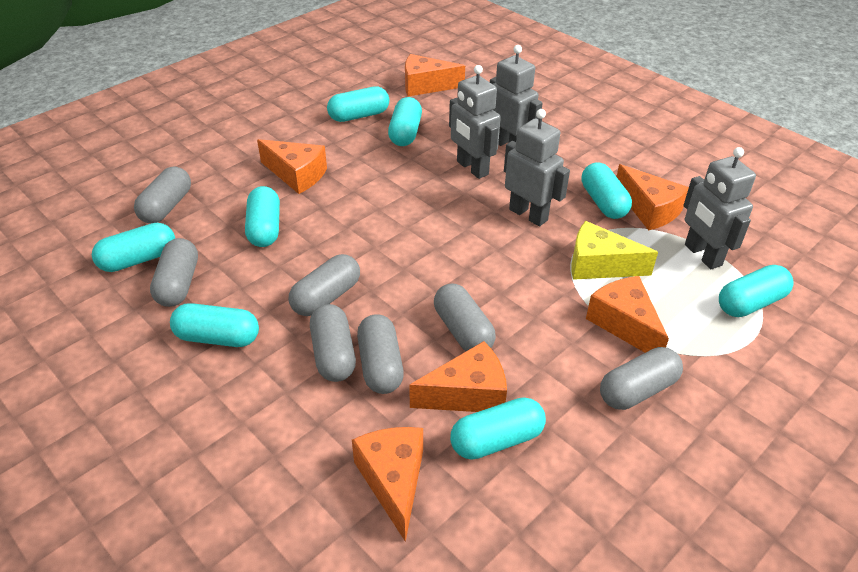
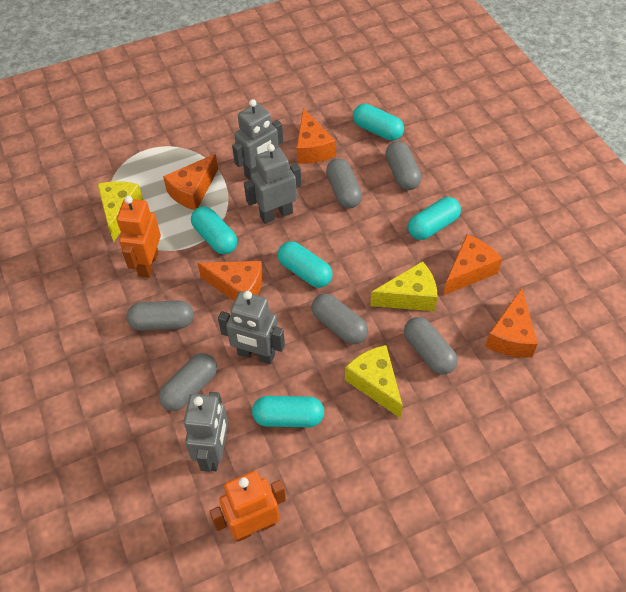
grey capsule: 7 -> 6
orange cheese: 6 -> 5
orange robot: 0 -> 2
turquoise capsule: 8 -> 5
yellow cheese: 1 -> 3

